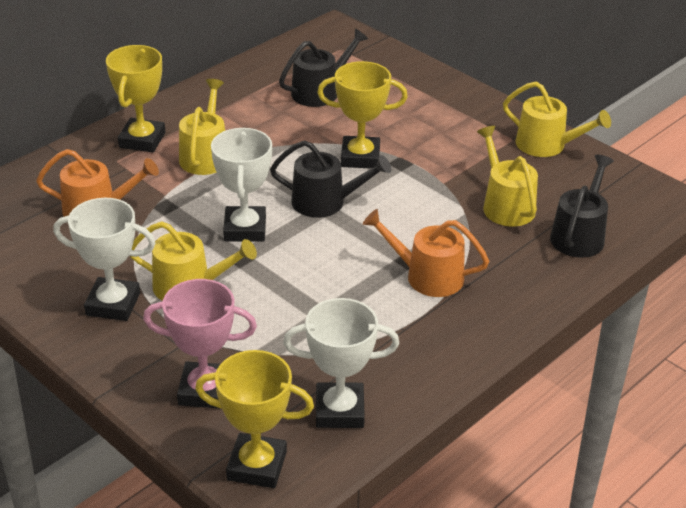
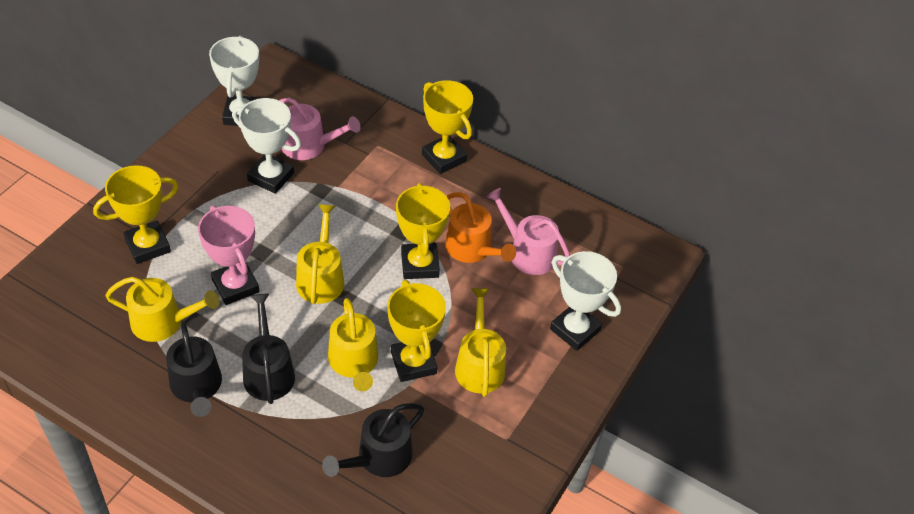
orange watering can: 2 -> 1
pink watering can: 0 -> 2
yellow trophy: 3 -> 4

